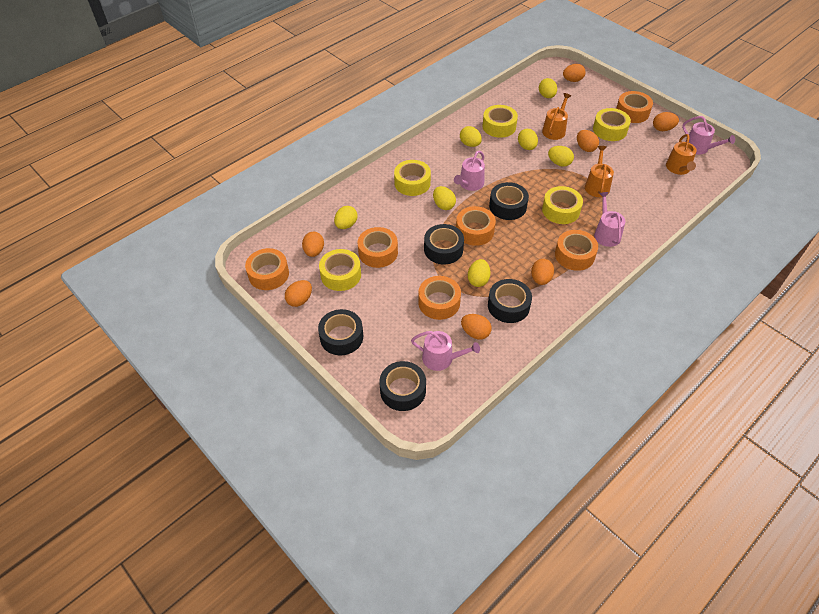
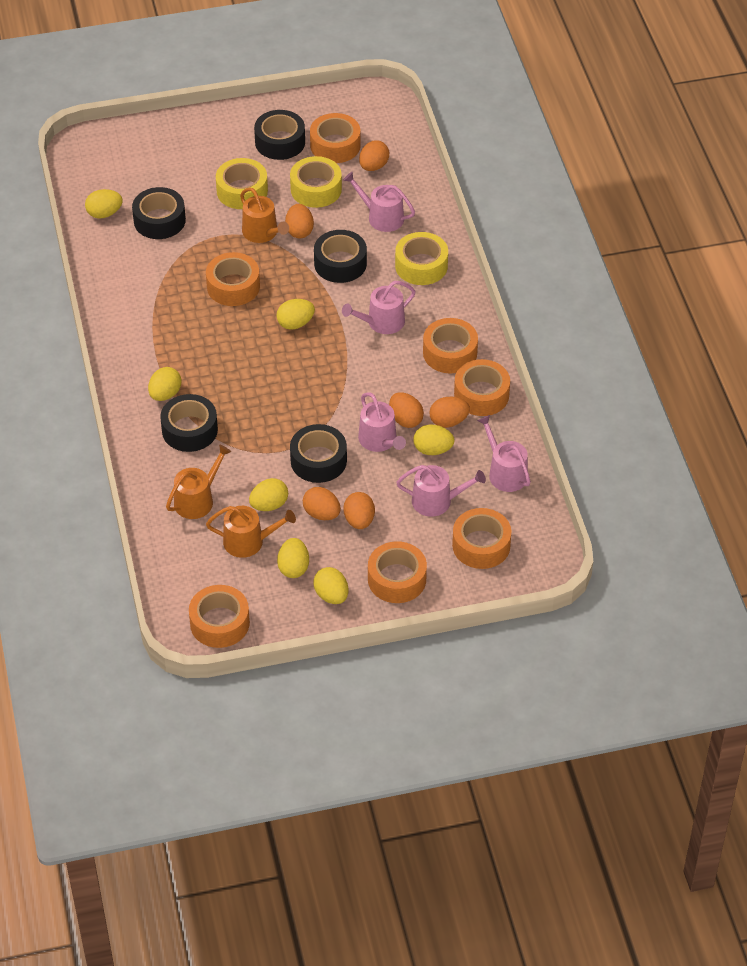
orange egg: 7 -> 6
orange tape: 6 -> 7
pink watering can: 4 -> 5
yellow tape: 5 -> 3

